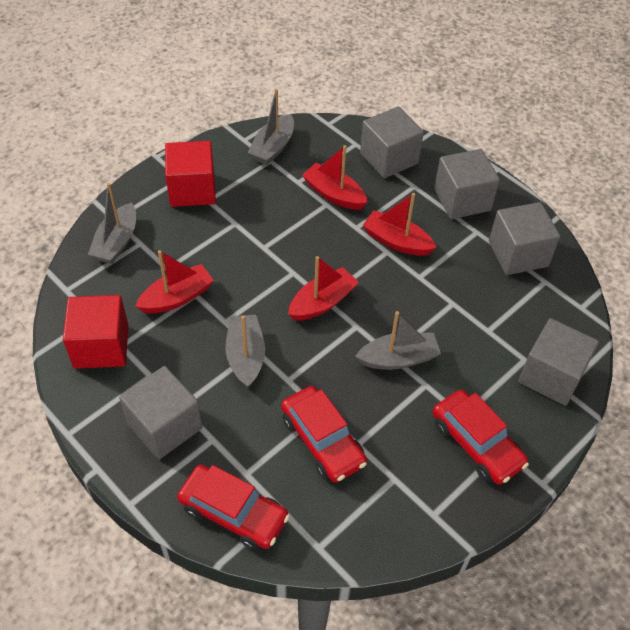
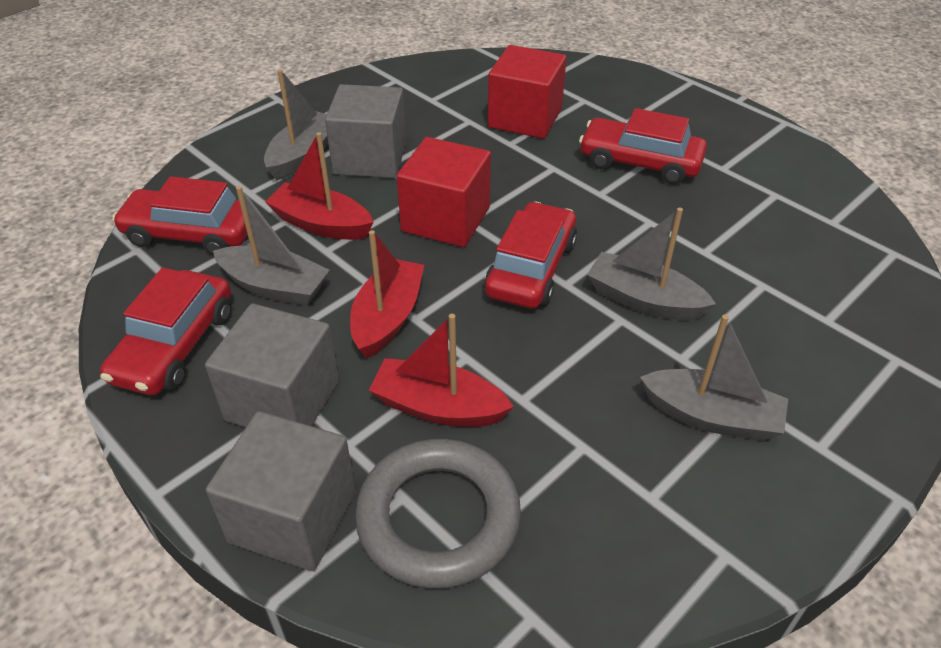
grey cube: 5 -> 3
grey ring: 0 -> 1
red boat: 4 -> 3
red car: 3 -> 4

